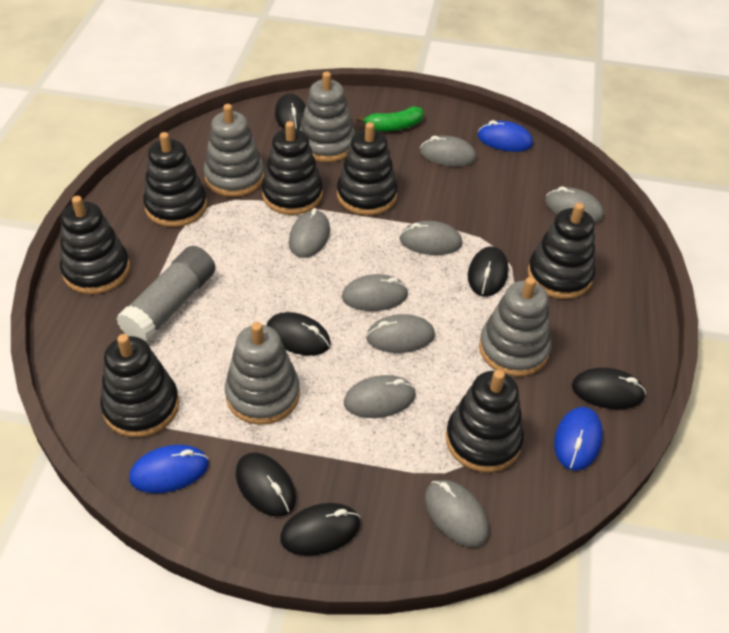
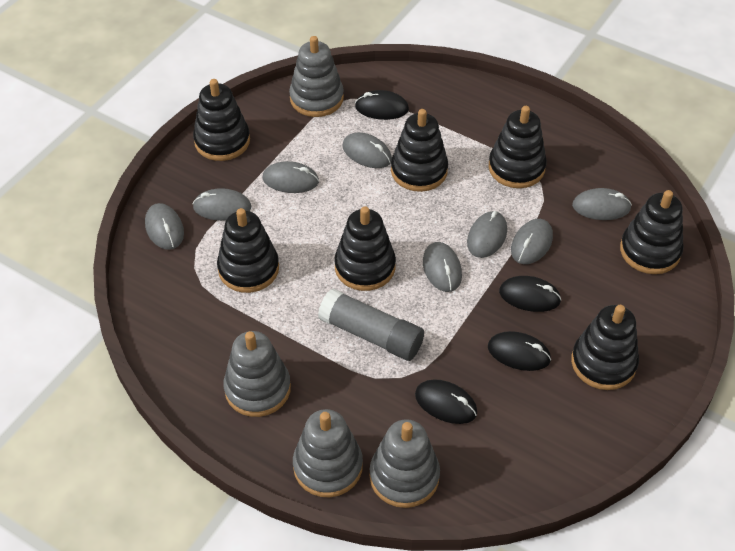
black mouse: 6 -> 4
blue mouse: 3 -> 0
green banana: 1 -> 0

